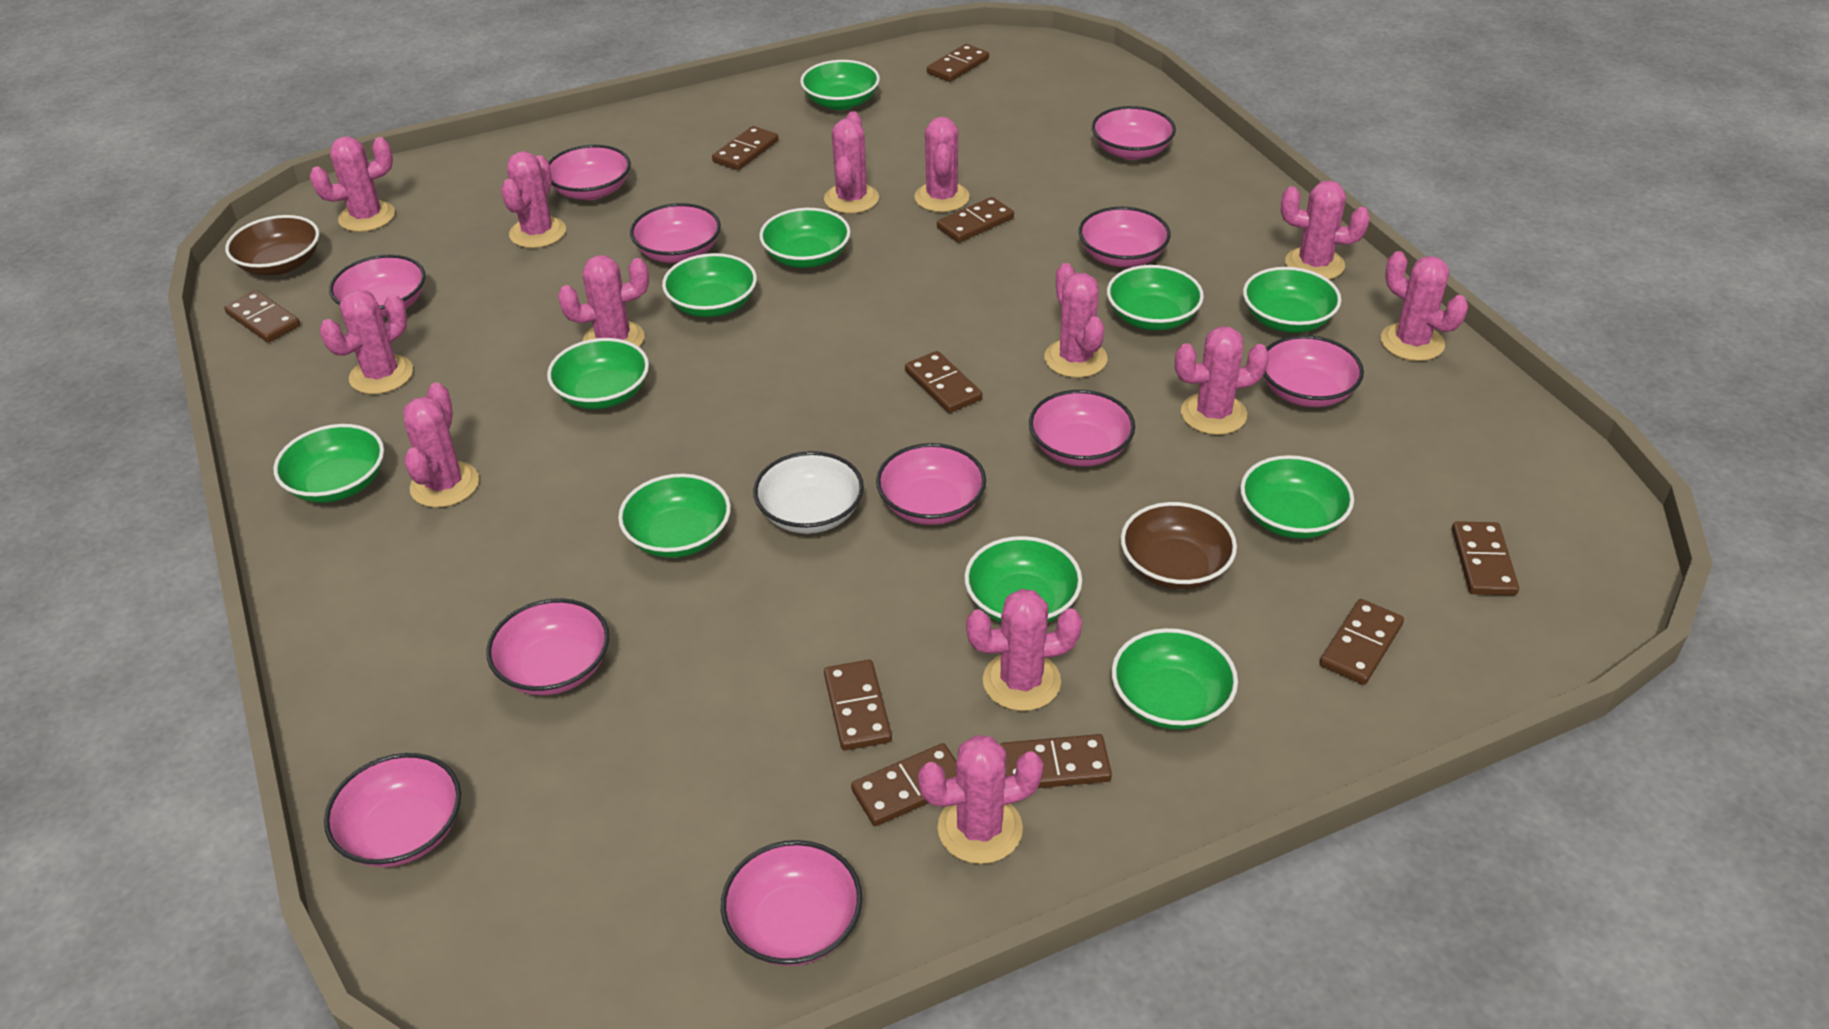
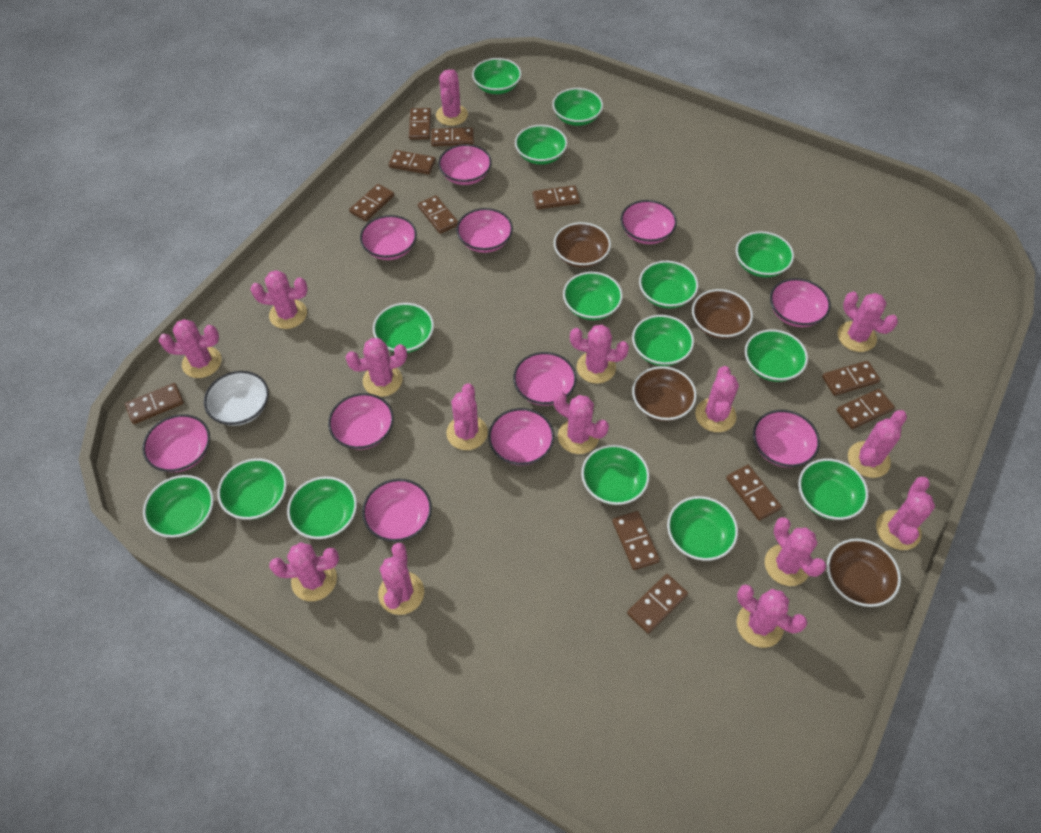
brown bowl: 2 -> 4
brown domino: 10 -> 12
green bowl: 11 -> 15
pink cactus: 13 -> 15

